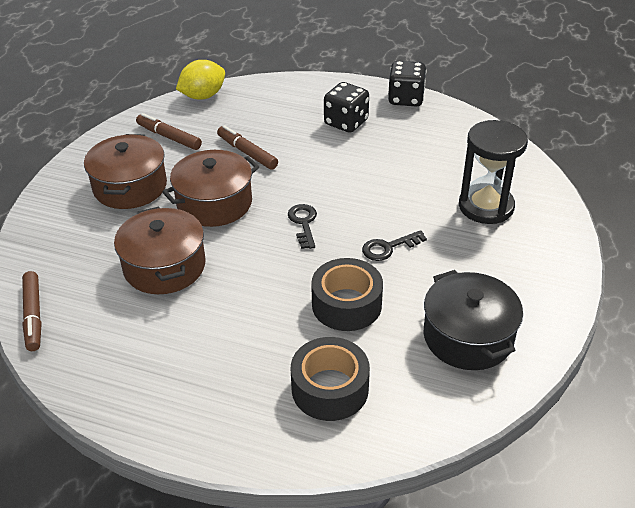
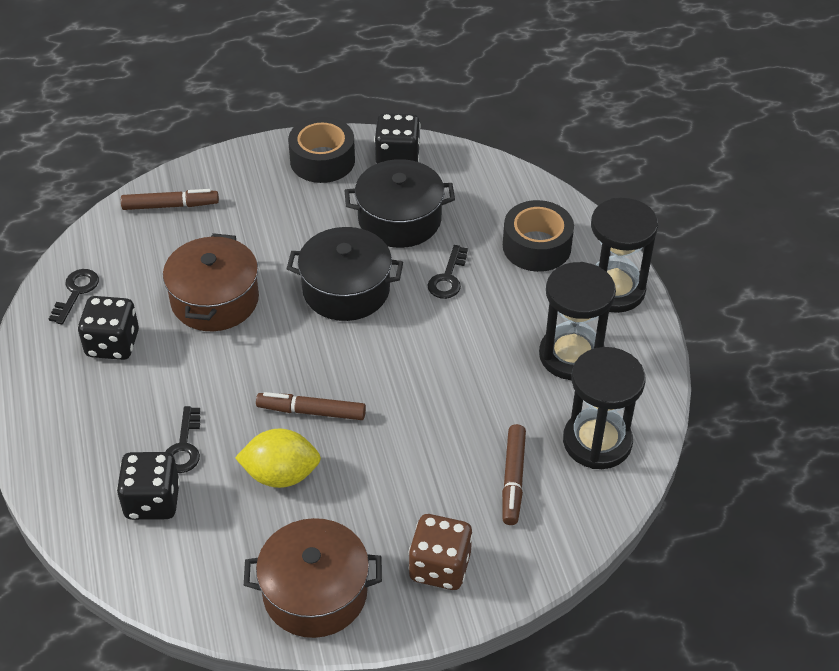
black dice: 2 -> 3
black hourglass: 1 -> 3
black key: 2 -> 3
black pot: 1 -> 2
brown dice: 0 -> 1
brown pot: 3 -> 2

